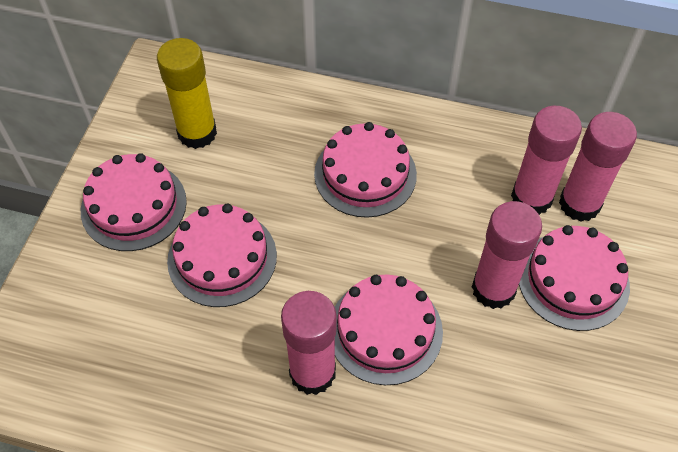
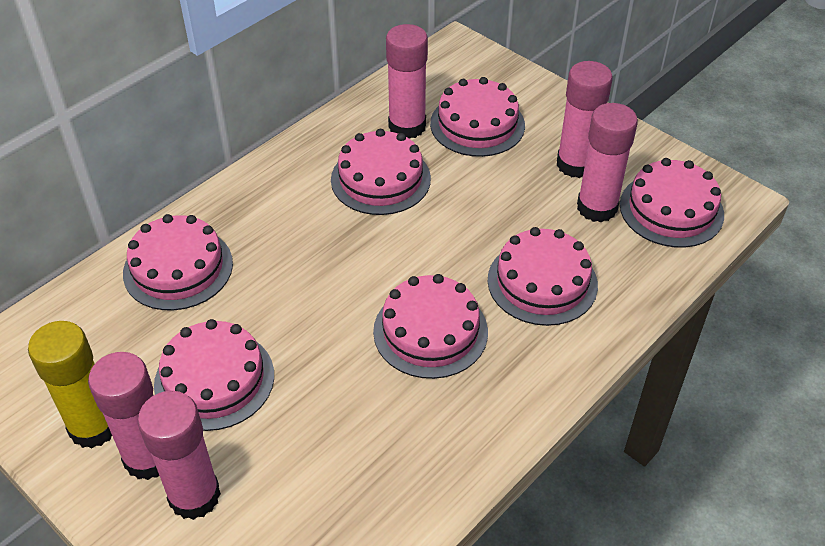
pink cake: 5 -> 7
pink glue stick: 4 -> 5

